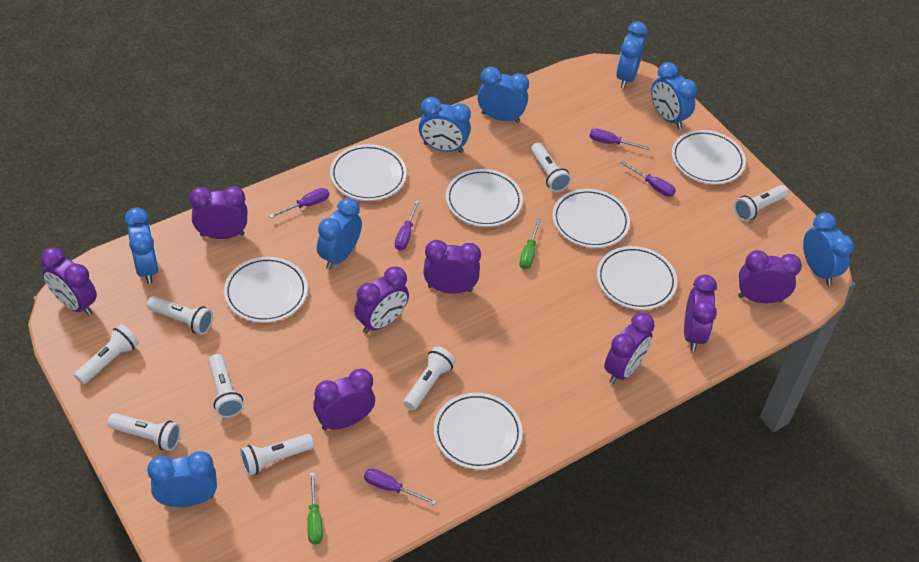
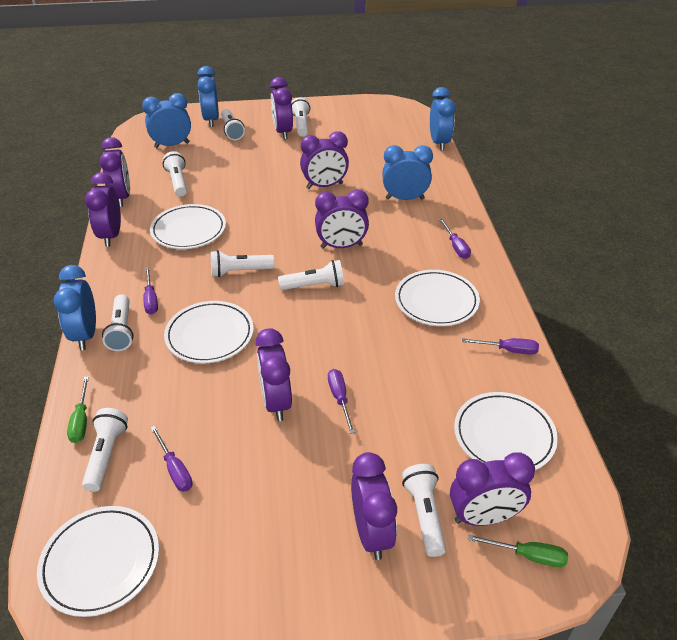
blue clock: 8 -> 5
white plate: 7 -> 5

